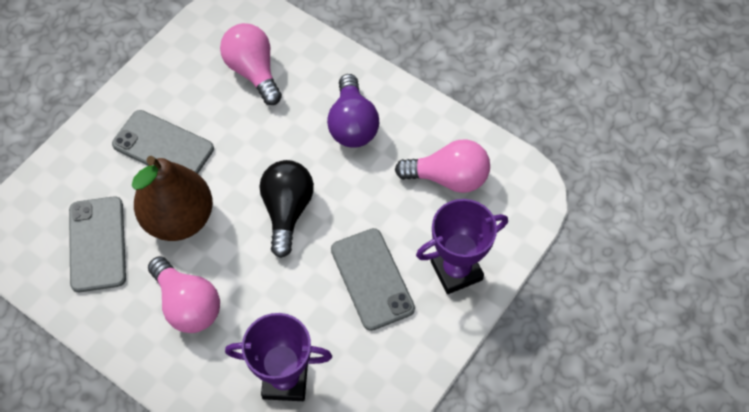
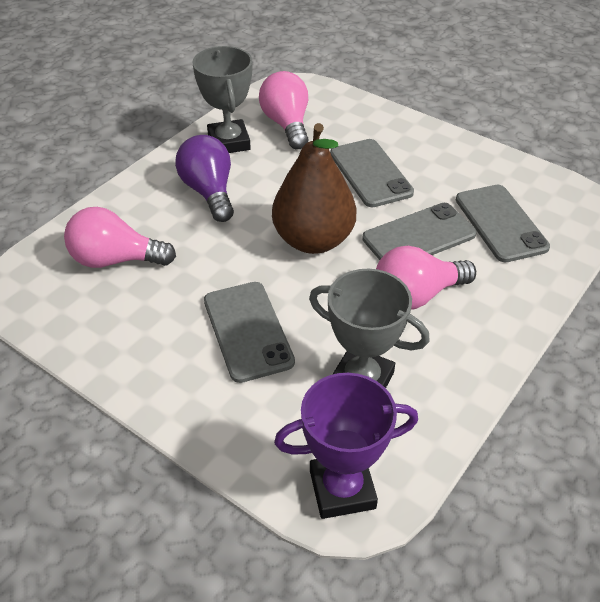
black light bulb: 1 -> 0
grey phone: 3 -> 4
grey trophy: 0 -> 2
purple trophy: 2 -> 1

